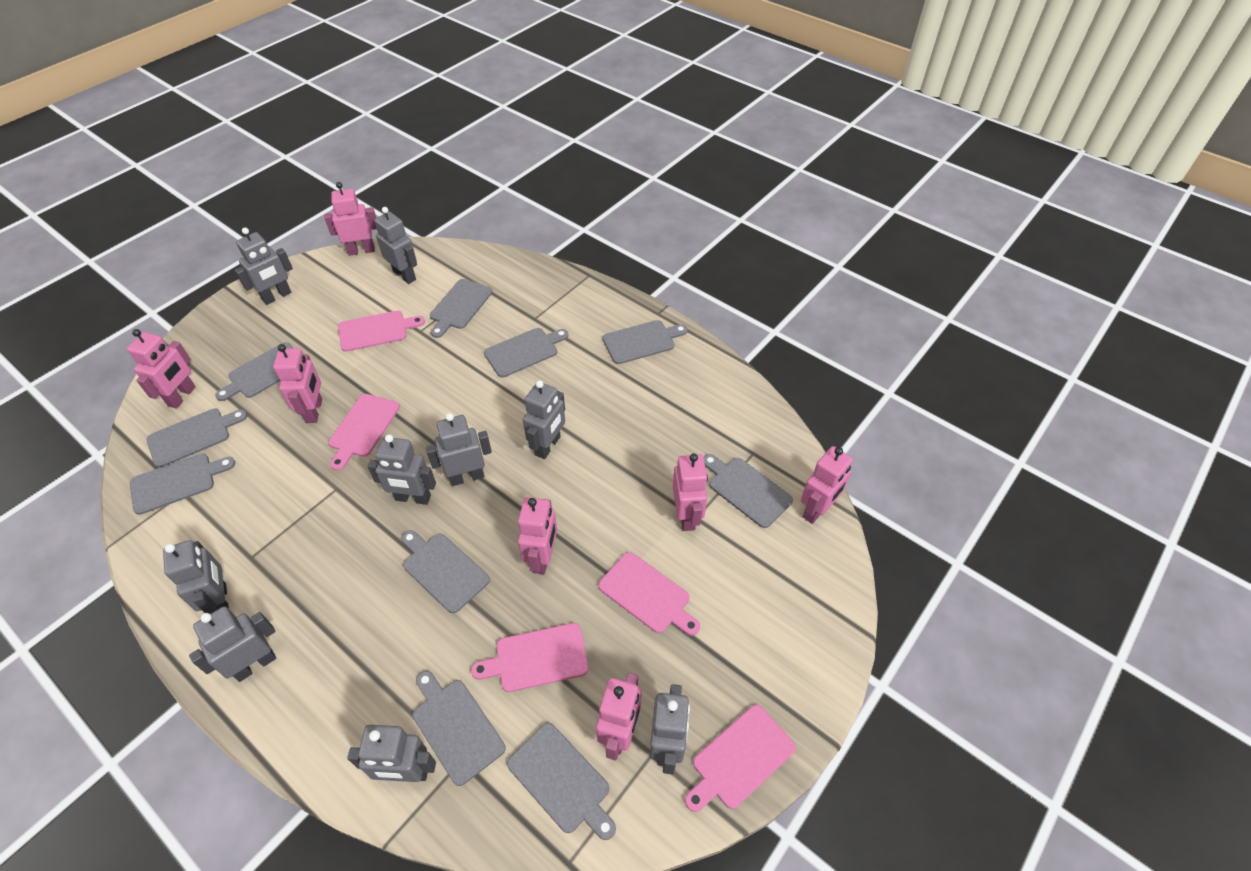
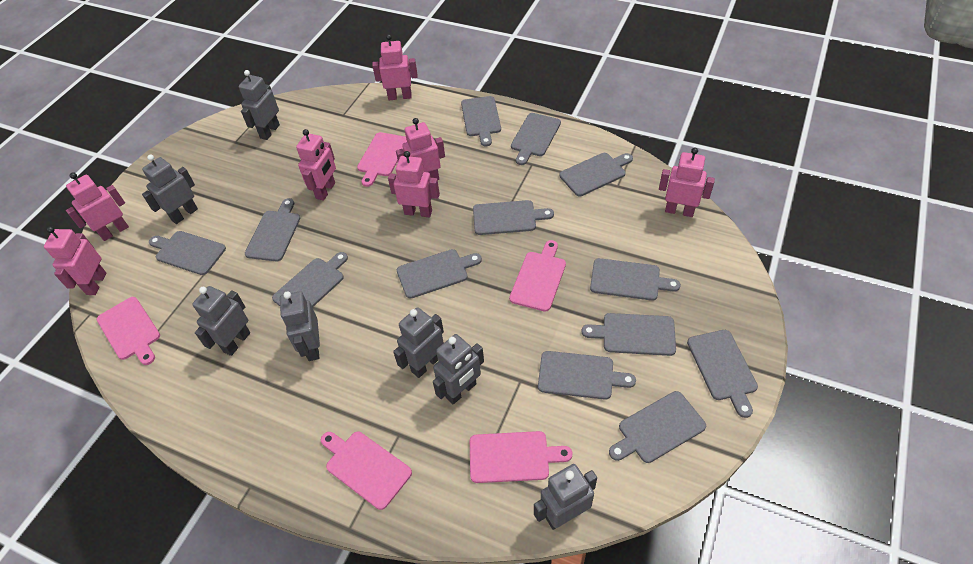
grey cutting board: 10 -> 13
grey robot: 9 -> 7

